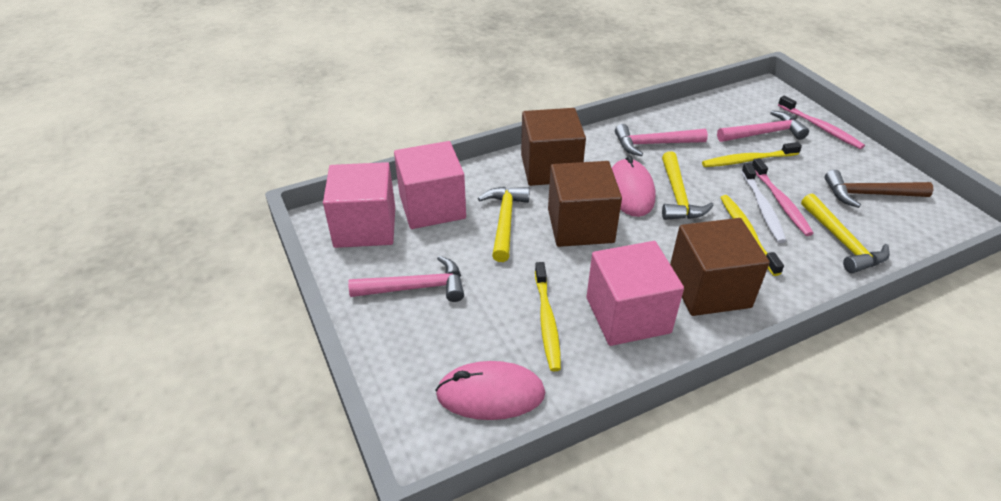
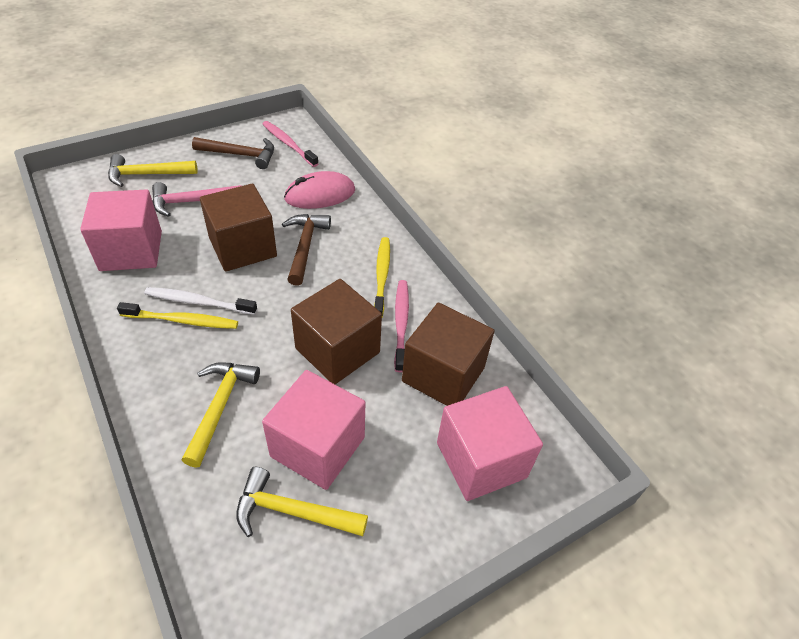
brown hammer: 1 -> 2
pink hammer: 3 -> 1
pink mouse: 2 -> 1
yellow toothbrush: 3 -> 2

